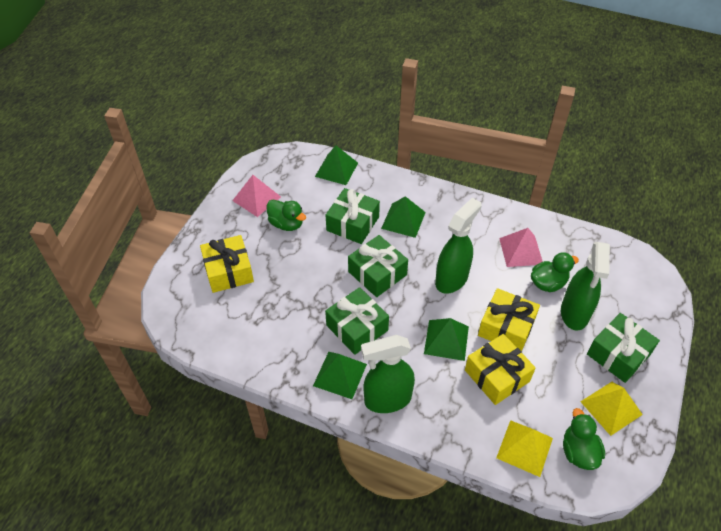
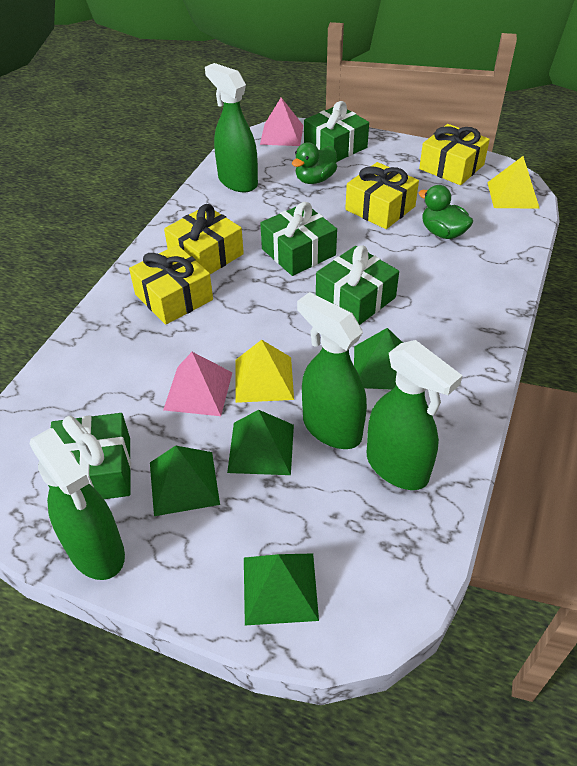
green duck: 3 -> 2
green spray bottle: 3 -> 4
yellow gift: 3 -> 4

